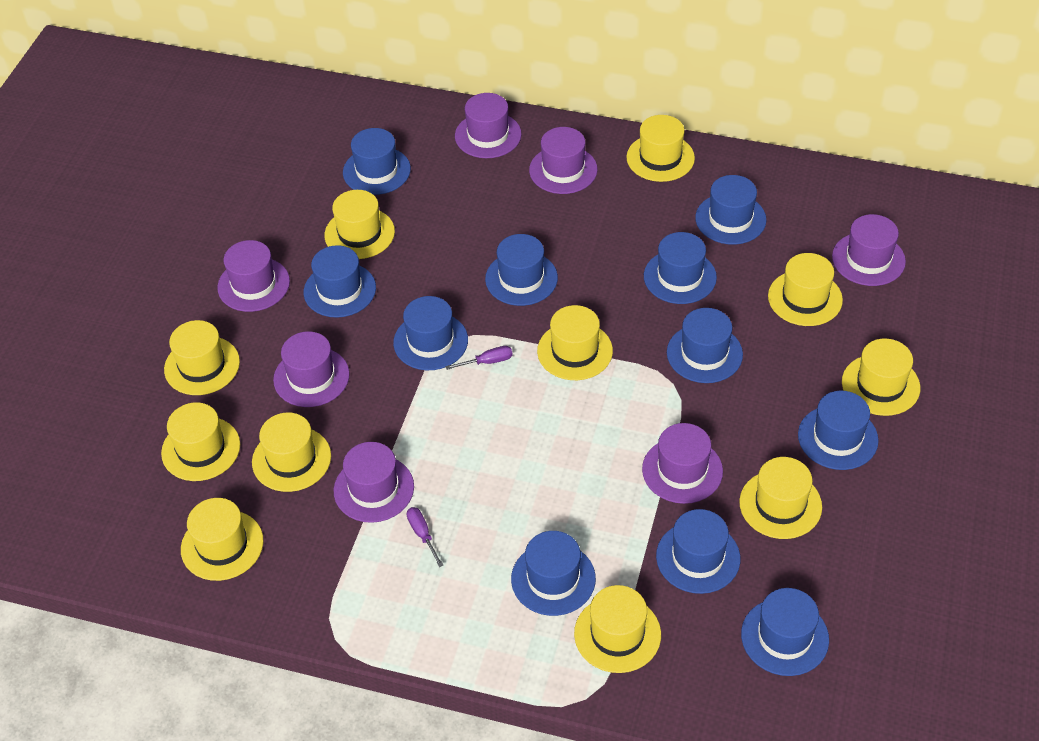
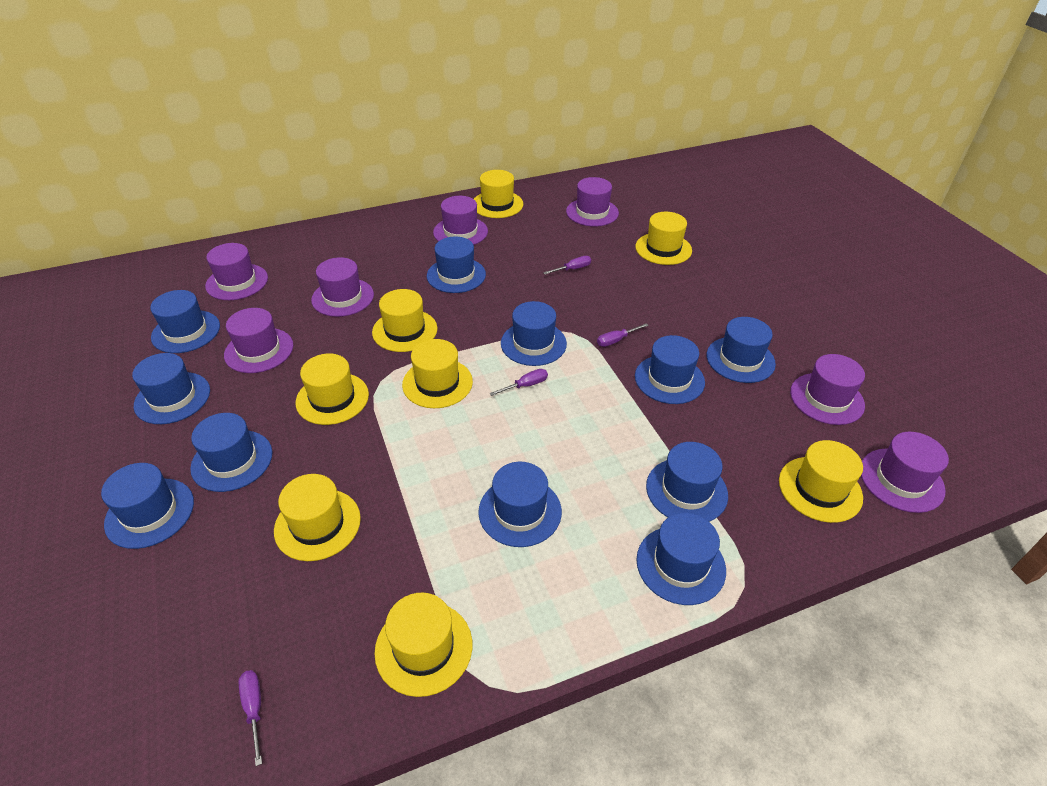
purple screwdriver: 2 -> 4
yellow hat: 11 -> 8

